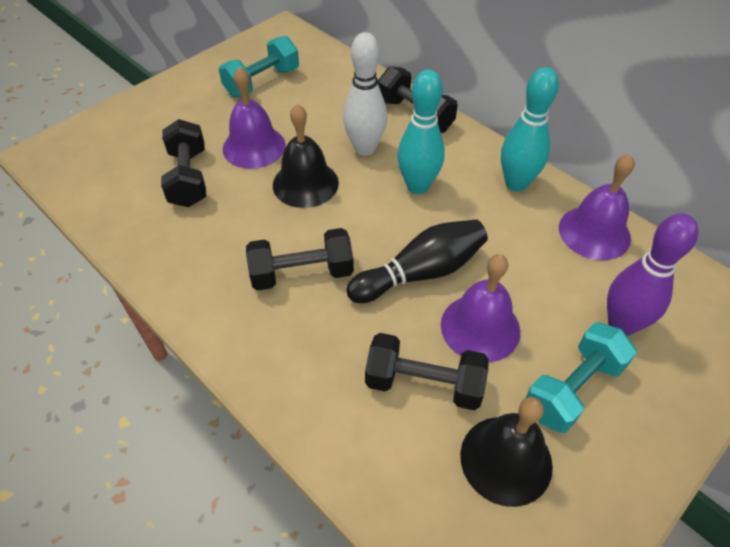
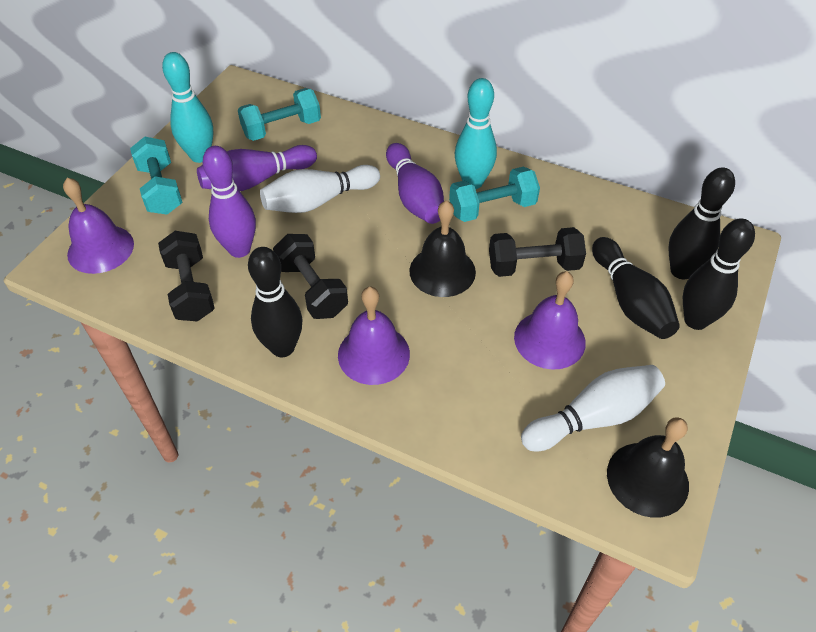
black bowling pin: 1 -> 4
black dumbbell: 4 -> 3
purple bowling pin: 1 -> 3
turquoise dumbbell: 2 -> 3
white bowling pin: 1 -> 2

